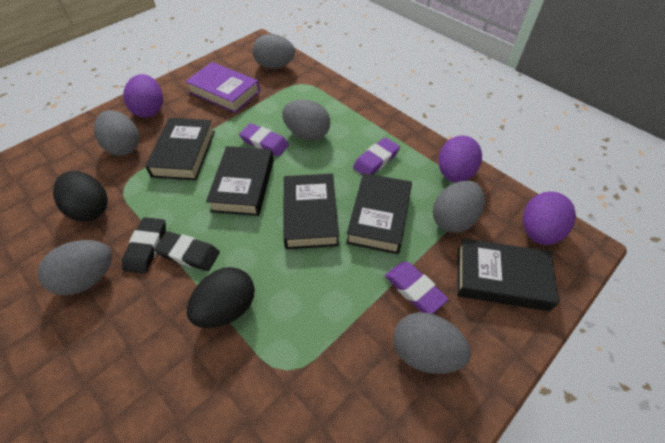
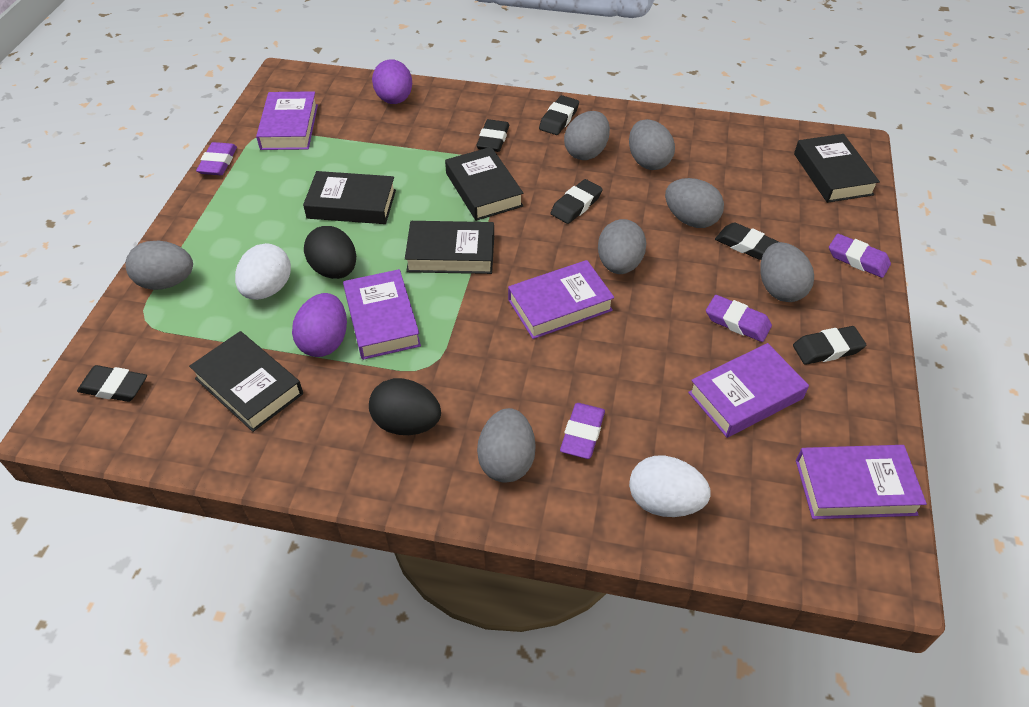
black eraser: 2 -> 6
grey egg: 6 -> 7
purple book: 1 -> 5
purple egg: 3 -> 2
purple eraser: 3 -> 4
white egg: 0 -> 2

